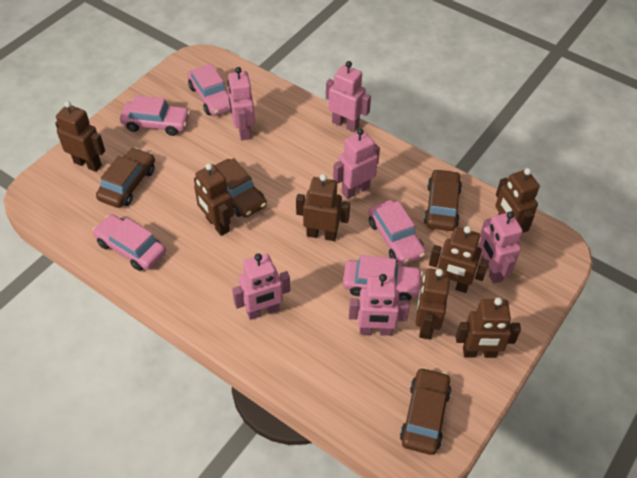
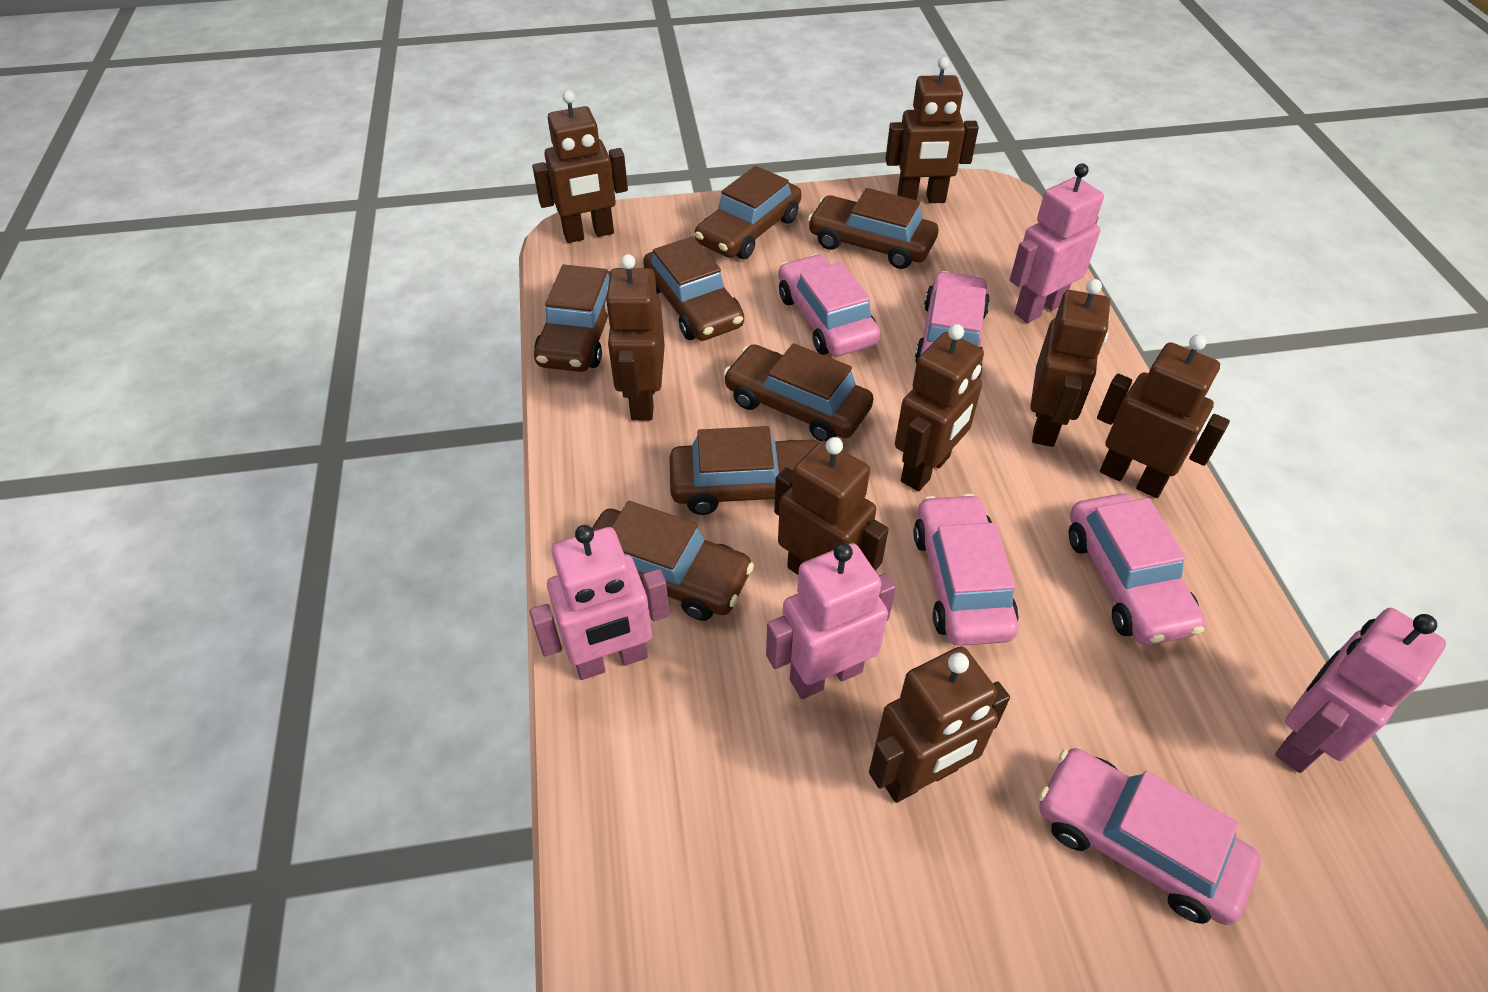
brown car: 4 -> 7
brown robot: 7 -> 8
pink robot: 6 -> 4

